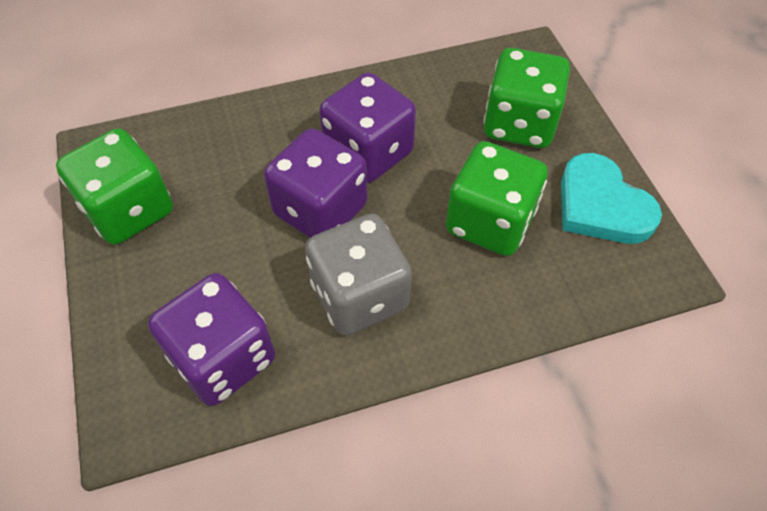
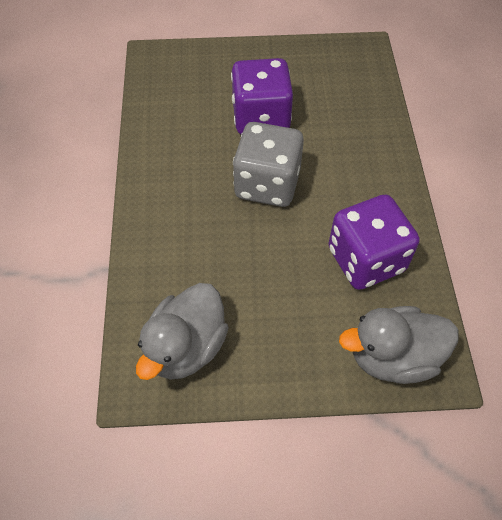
green dice: 3 -> 0
grey duck: 0 -> 2
purple dice: 3 -> 2
turquoise heart: 1 -> 0

